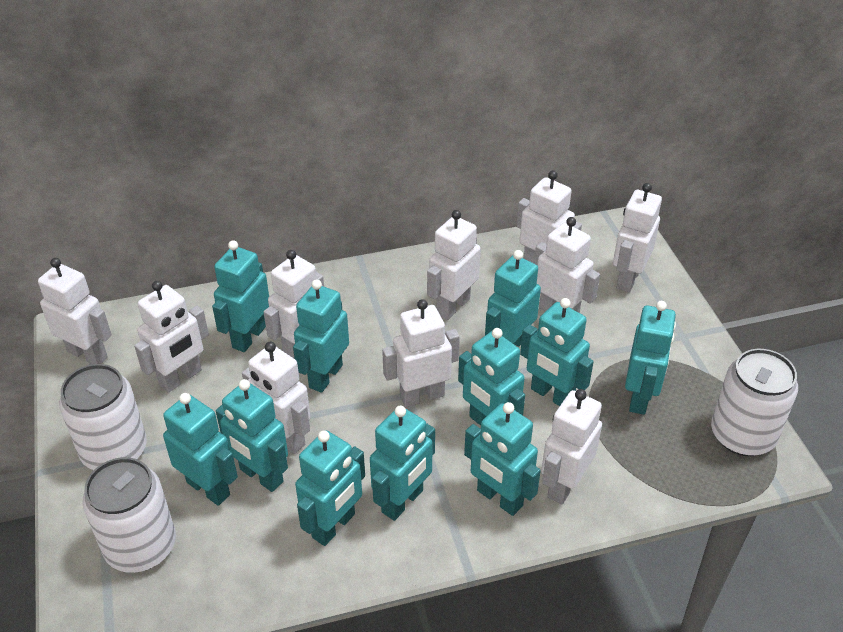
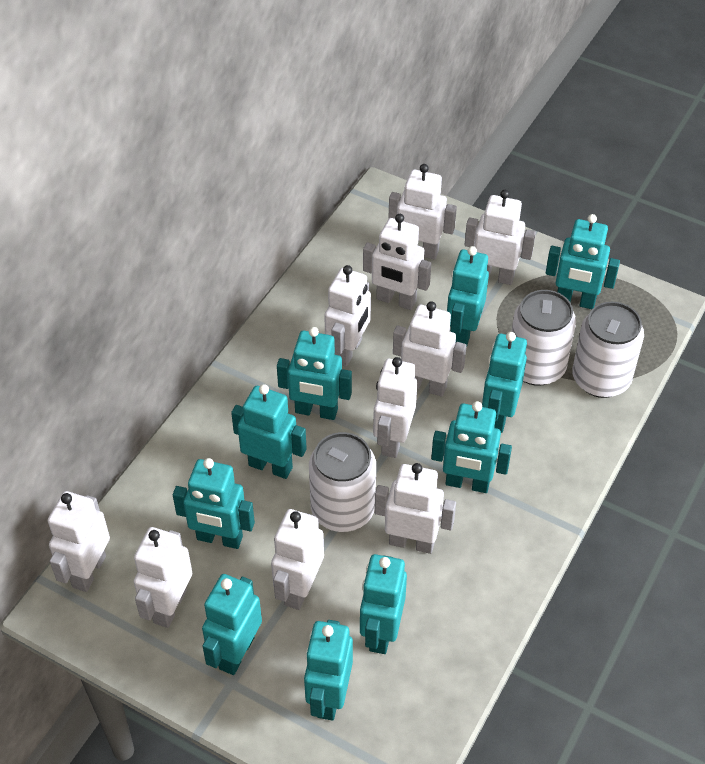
turquoise robot: 11 -> 10

